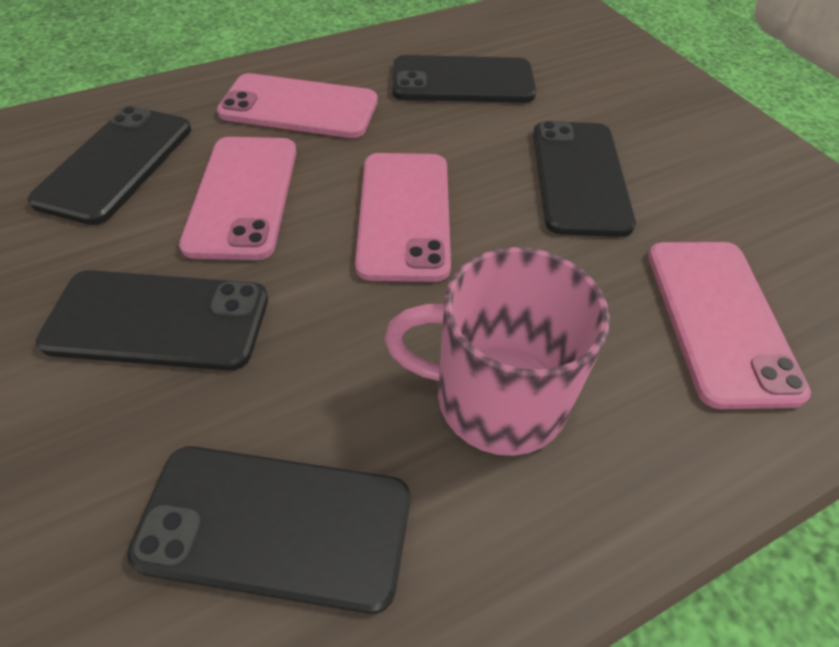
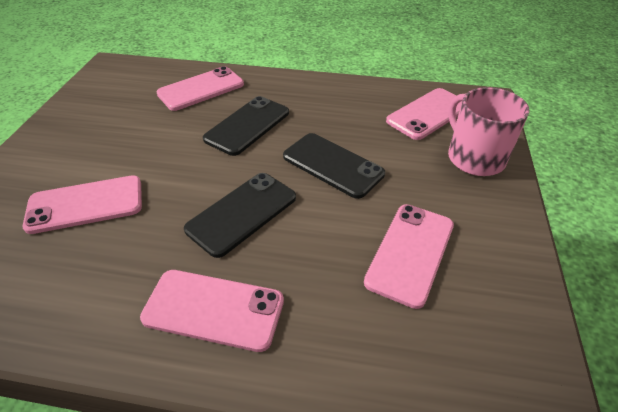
black phone: 5 -> 3
pink phone: 4 -> 5

